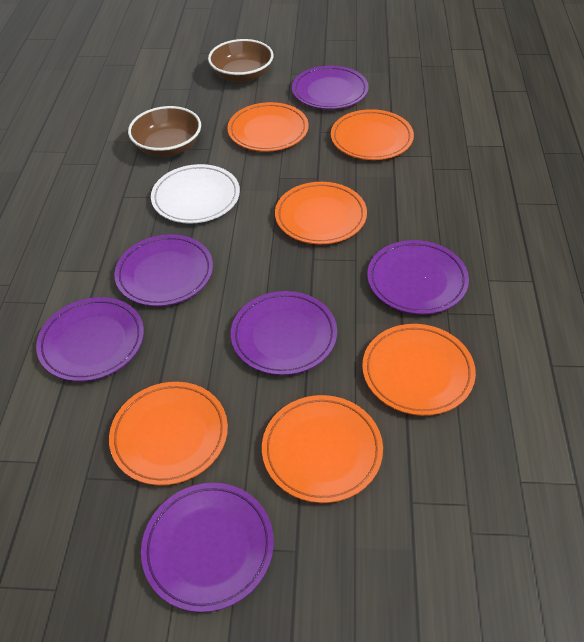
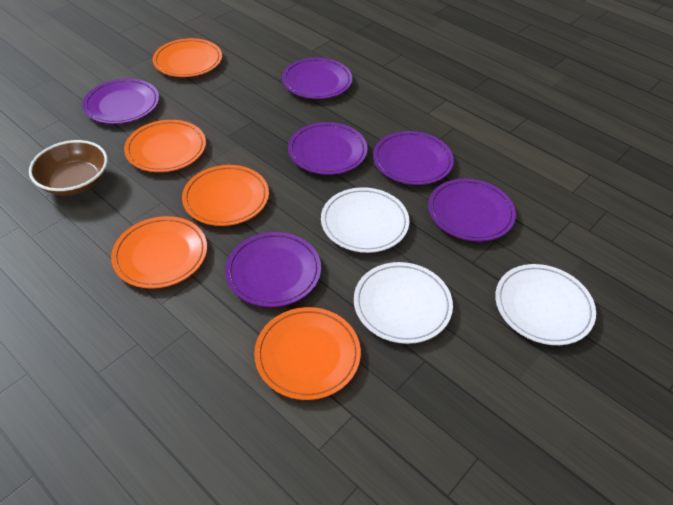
brown bowl: 2 -> 1
orange plate: 6 -> 5
white plate: 1 -> 3

